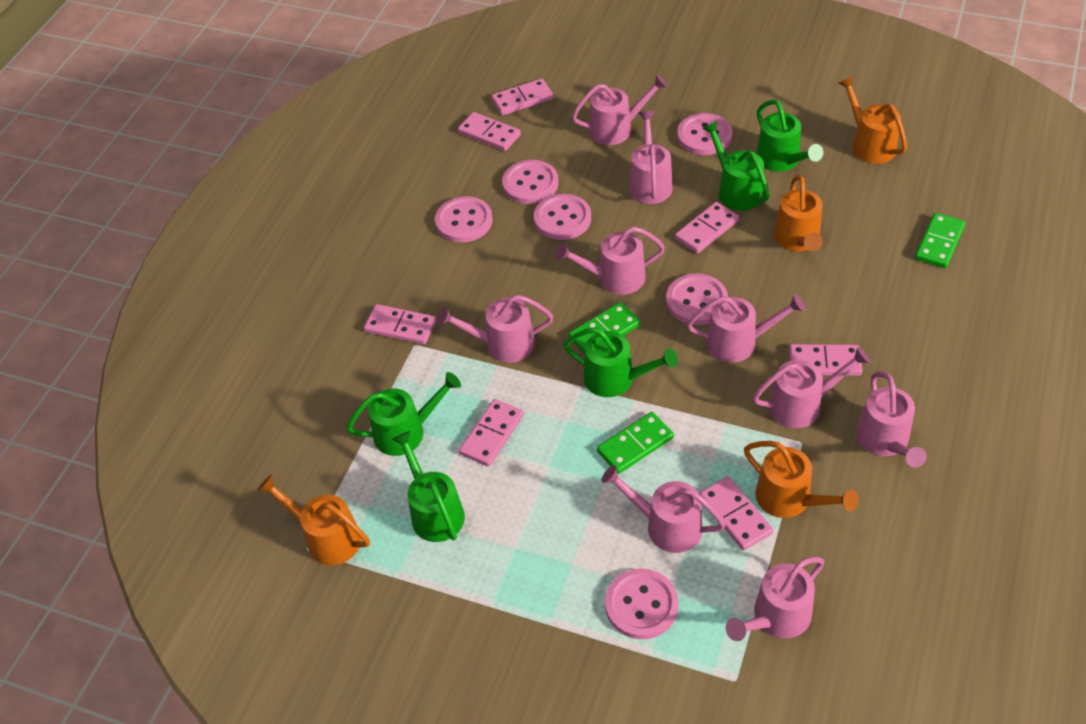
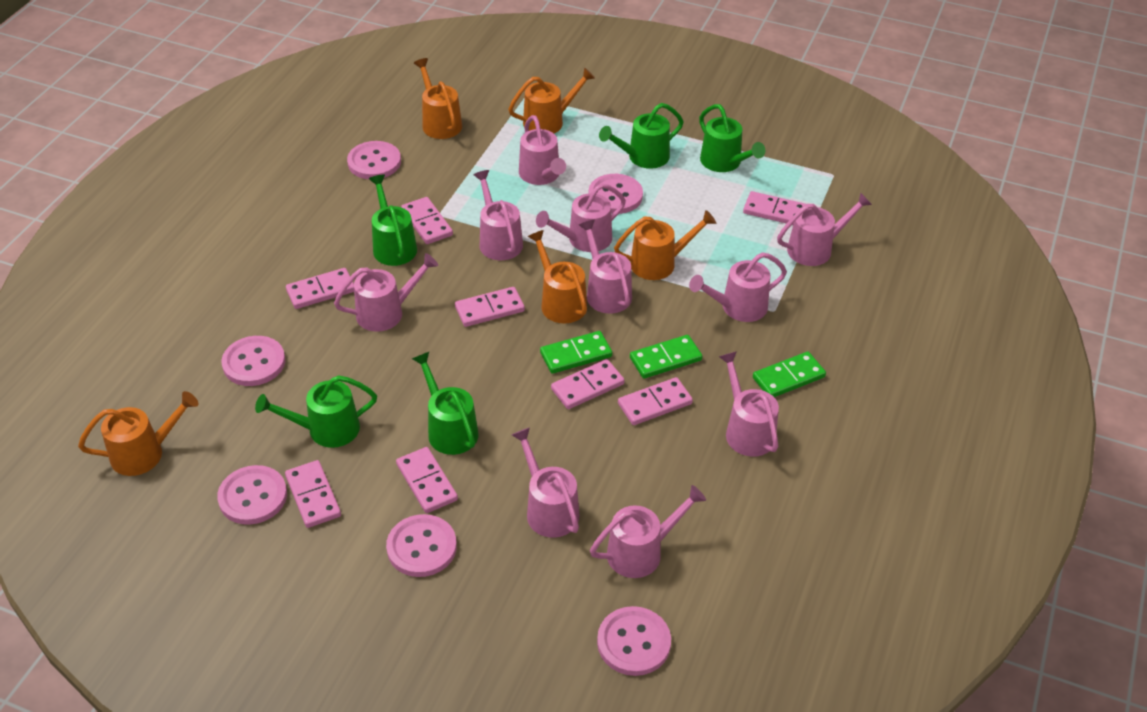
orange watering can: 4 -> 5
pink domino: 7 -> 8
pink watering can: 9 -> 10

